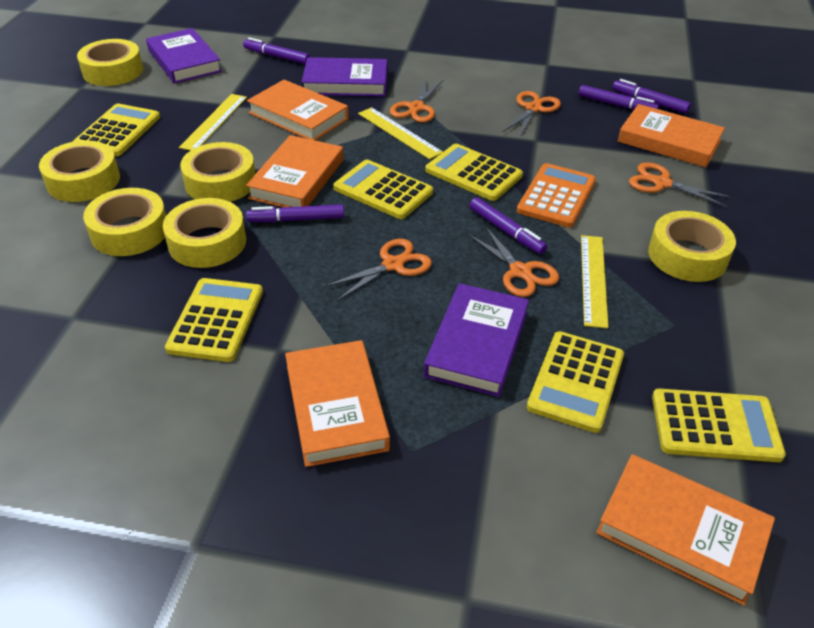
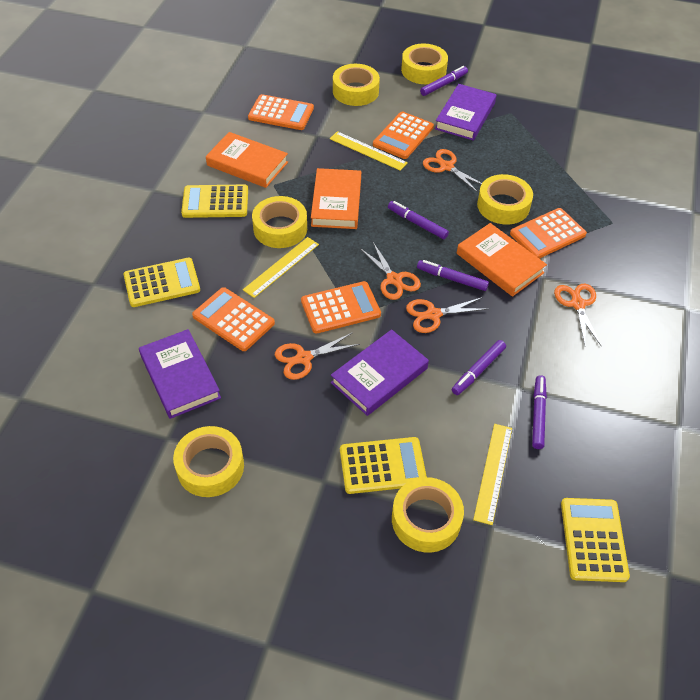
orange book: 5 -> 3
orange calculator: 1 -> 5
yellow calculator: 6 -> 4

